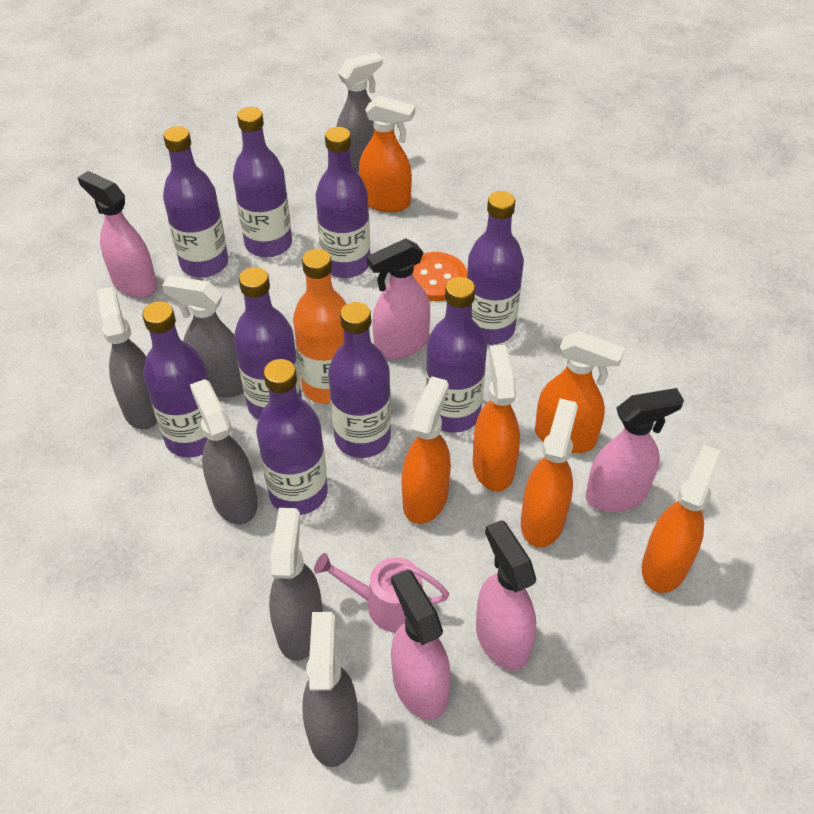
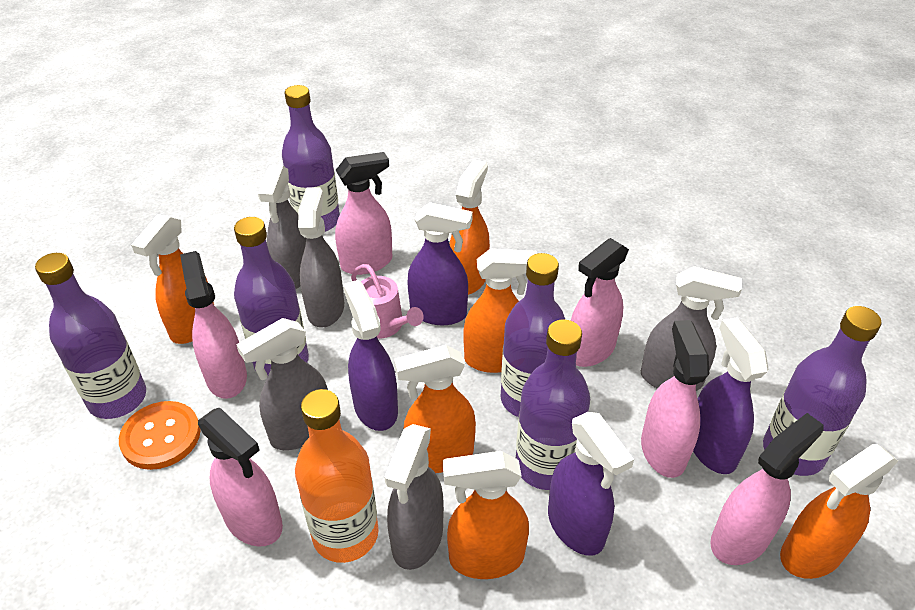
grey spray bottle: 6 -> 5
pink spray bottle: 5 -> 6
purple bottle: 9 -> 6
purple spray bottle: 0 -> 4

